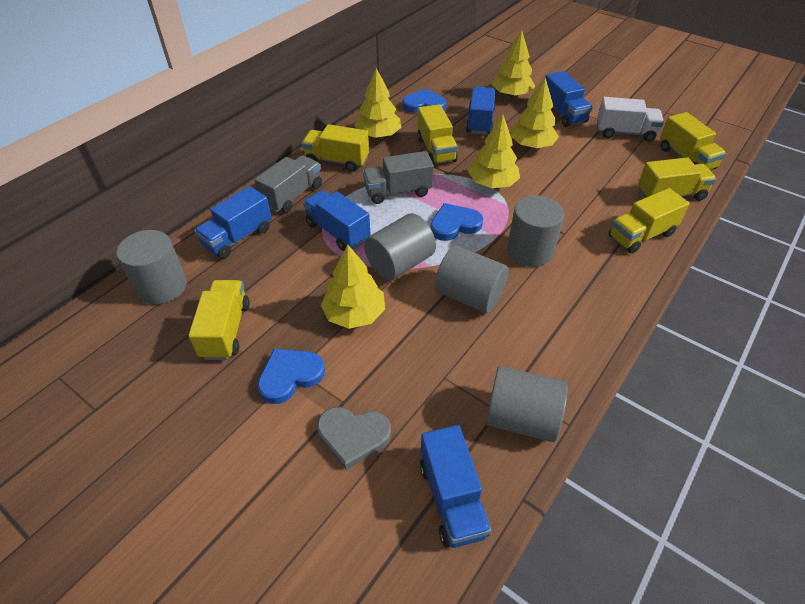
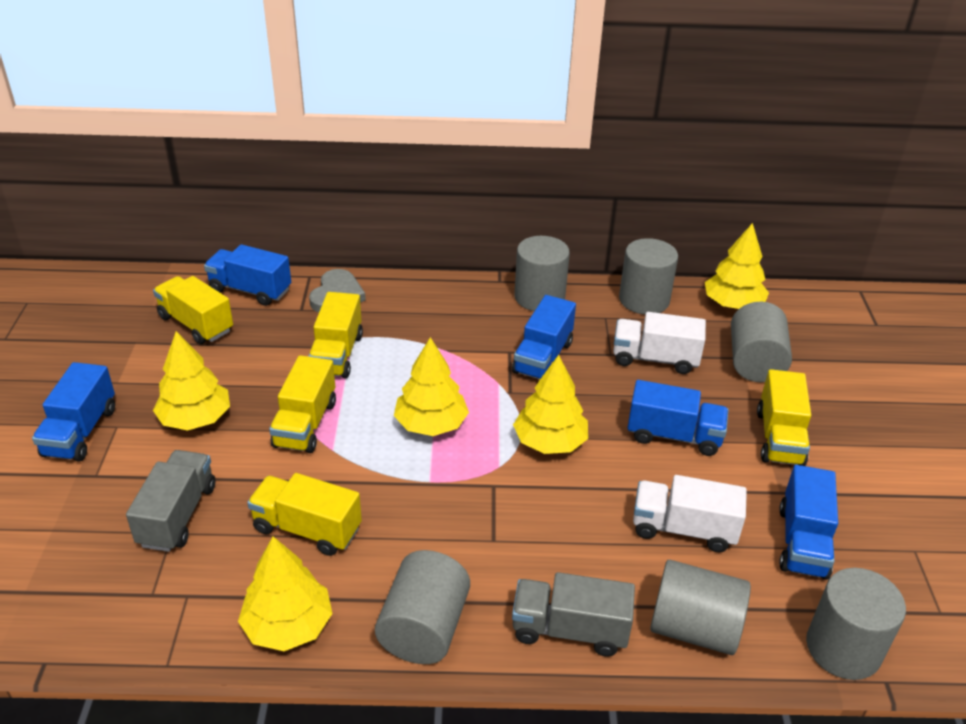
blue heart: 3 -> 0
grey cylinder: 5 -> 6
white truck: 1 -> 2
yellow truck: 6 -> 5

